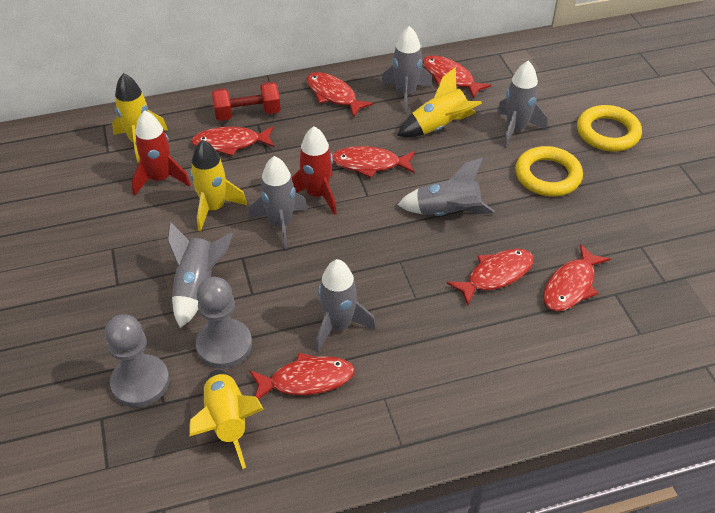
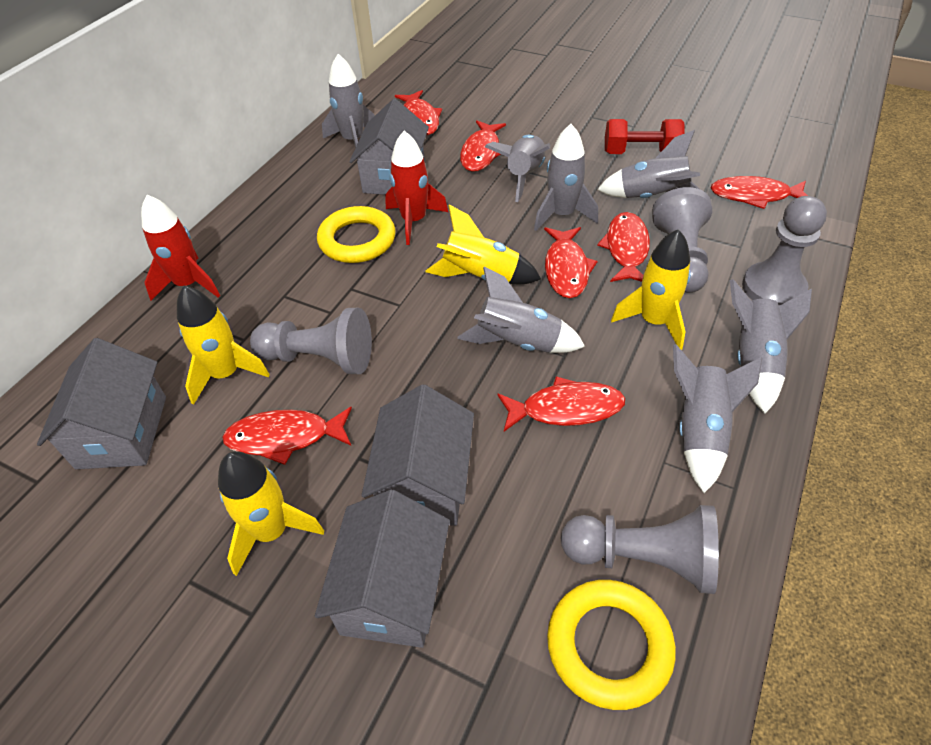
grey house: 0 -> 4
grey pawn: 2 -> 4
grey rocket: 6 -> 7

